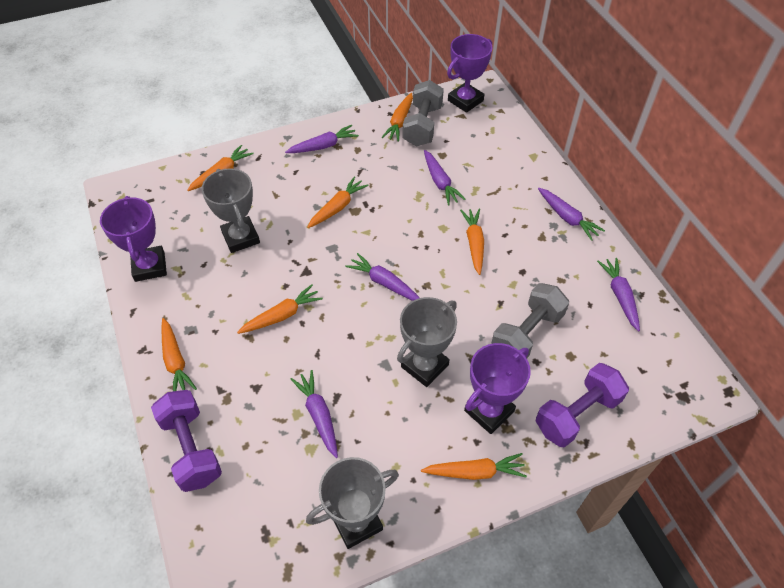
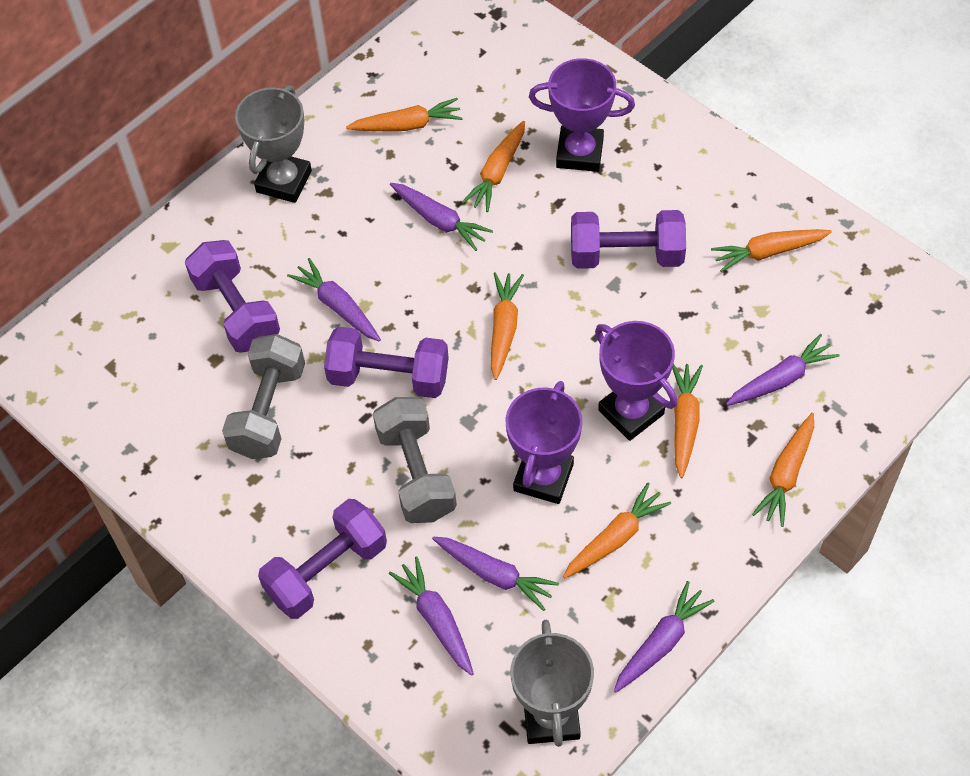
grey trophy: 3 -> 2
purple dumbbell: 2 -> 4

